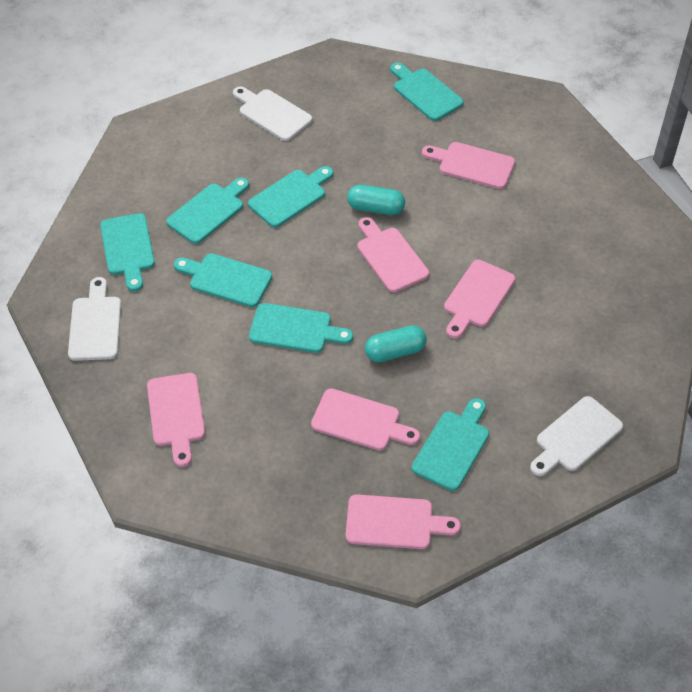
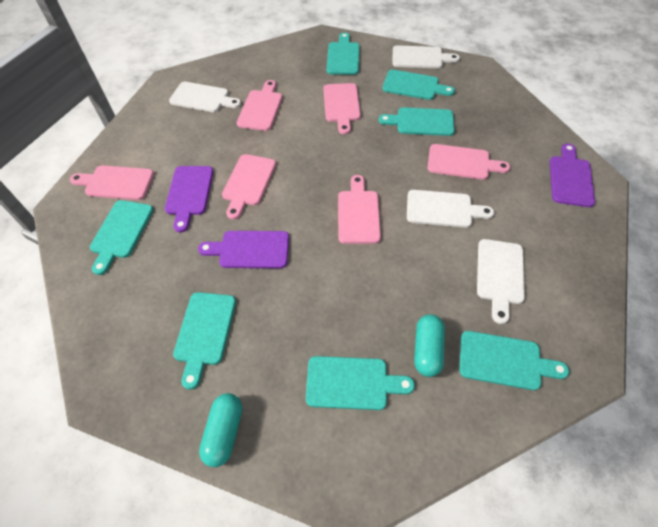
purple cutting board: 0 -> 3
white cutting board: 3 -> 4

